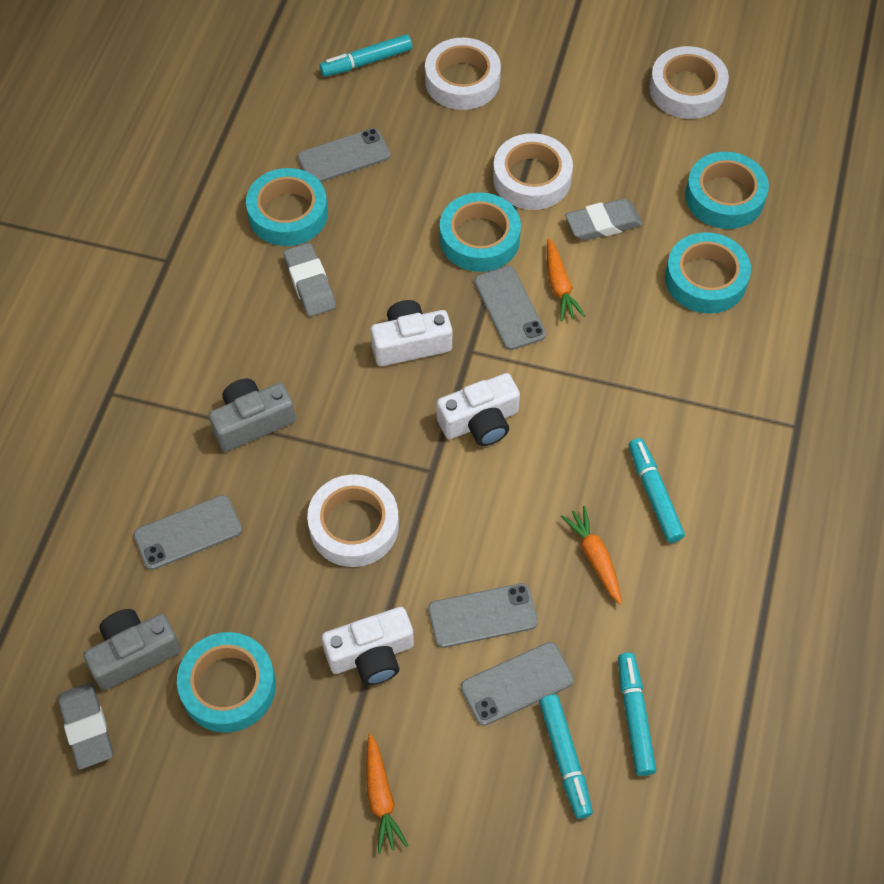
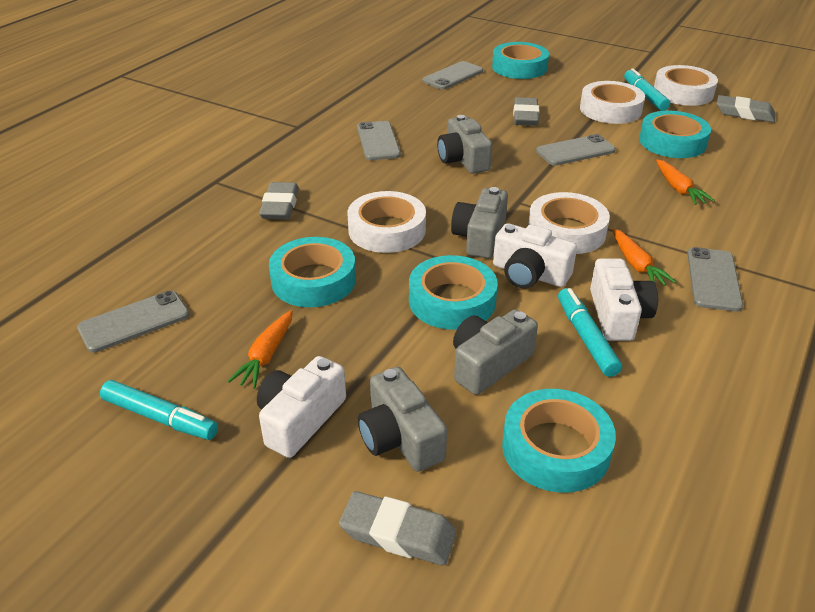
grey camera: 2 -> 4
grey eraser: 3 -> 4
turquoise marker: 4 -> 3

